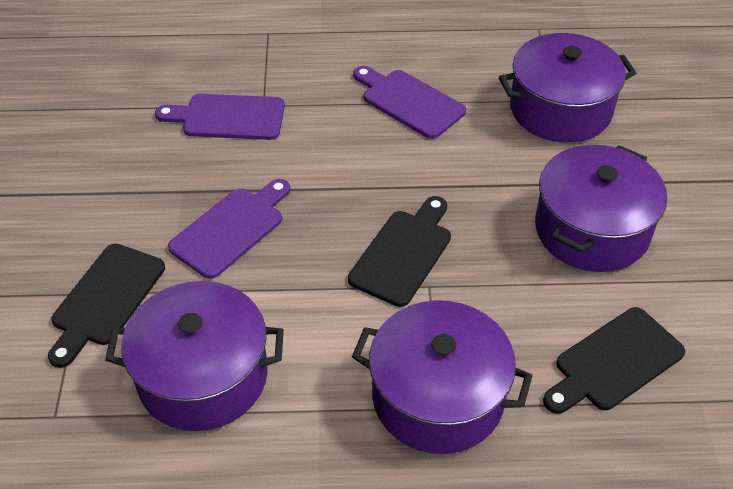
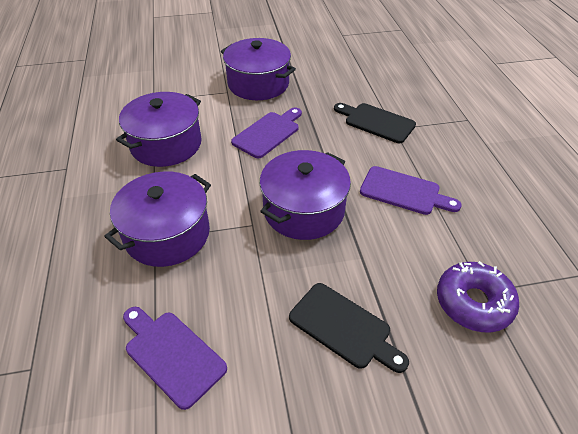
black cutting board: 3 -> 2
purple donut: 0 -> 1

